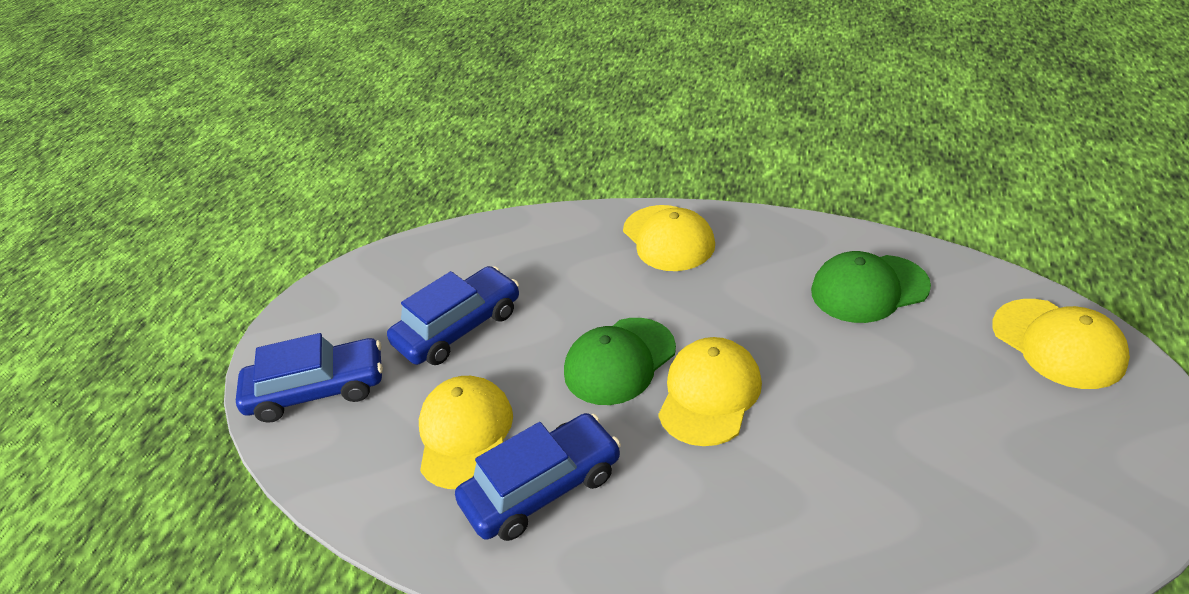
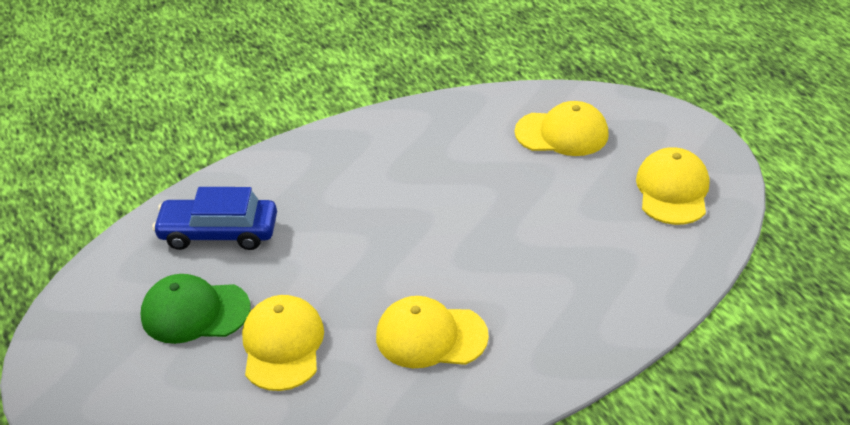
blue car: 3 -> 1
green cap: 2 -> 1

